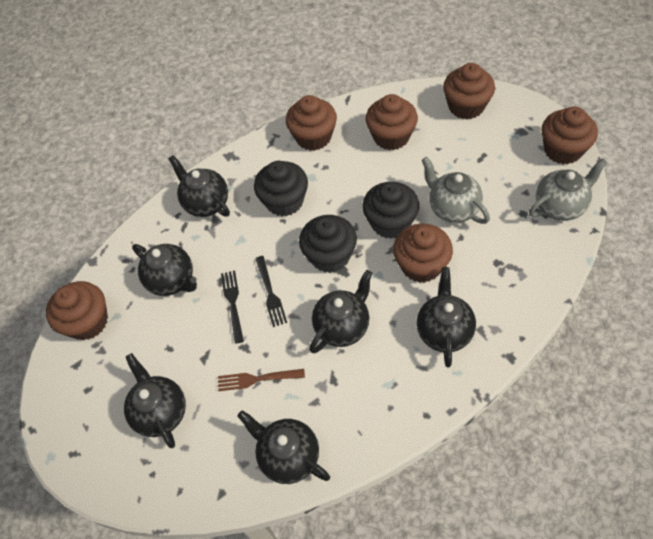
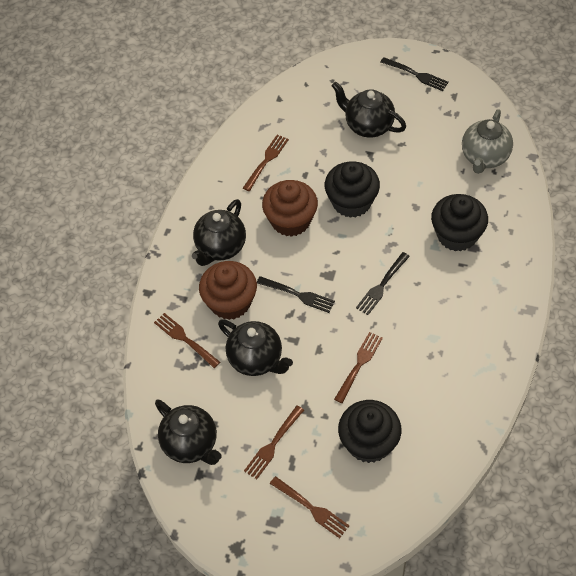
black fork: 2 -> 3
black teapot: 6 -> 4
brown cupcake: 6 -> 2
brown fork: 1 -> 5
grey teapot: 2 -> 1

